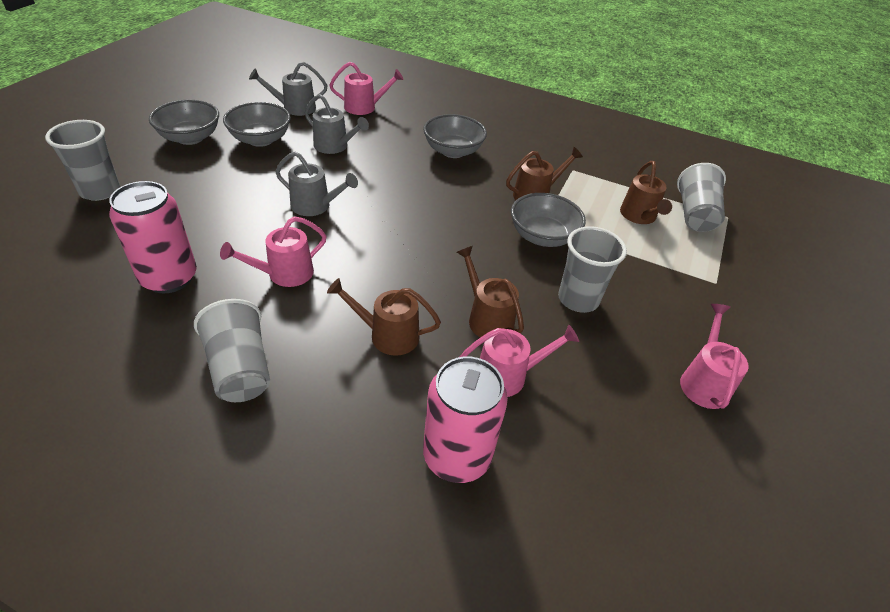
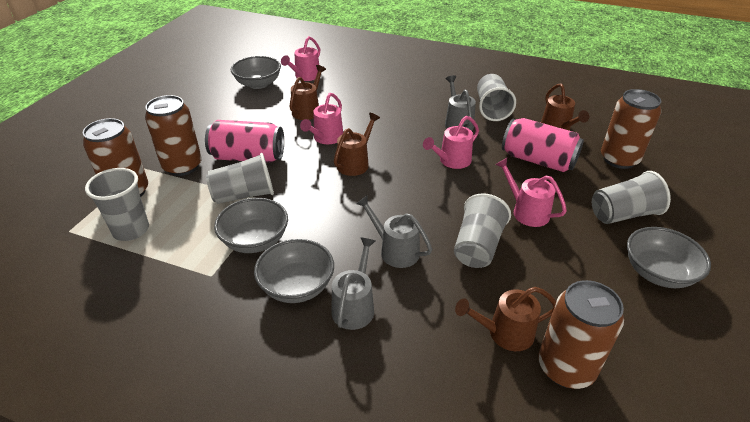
brown can: 0 -> 4
grey cup: 4 -> 5

